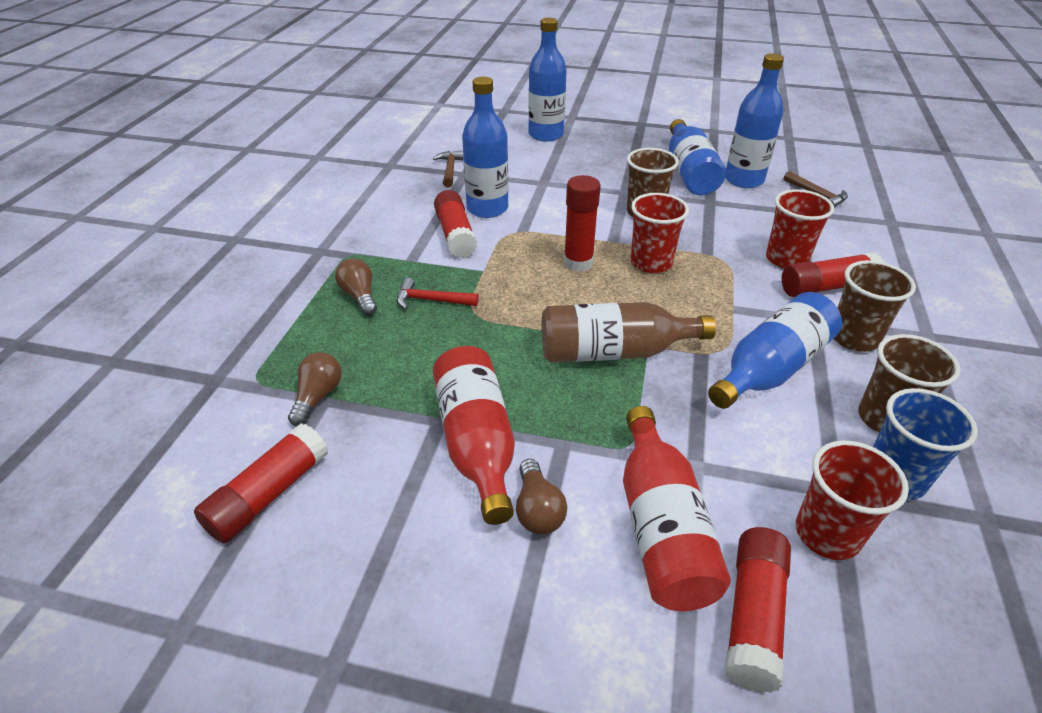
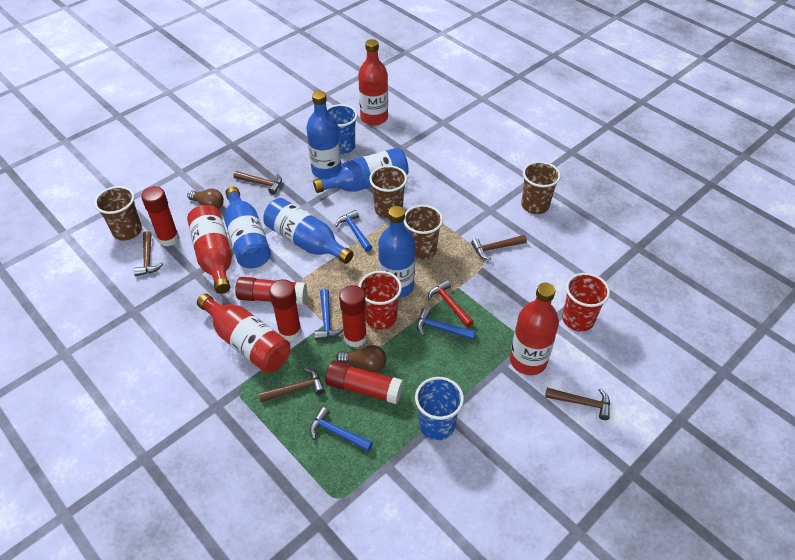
blue cup: 1 -> 2
blue hammer: 0 -> 4
brown bottle: 1 -> 0
brown cup: 3 -> 4
brown hammer: 2 -> 5
brown light bulb: 3 -> 2
red bottle: 2 -> 4
red cup: 3 -> 2

